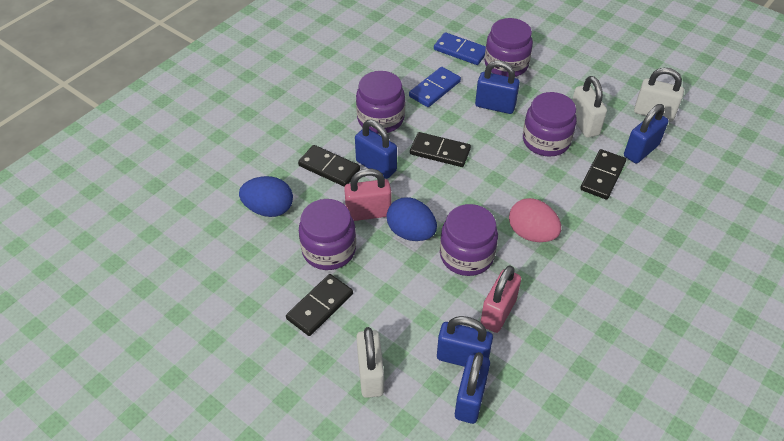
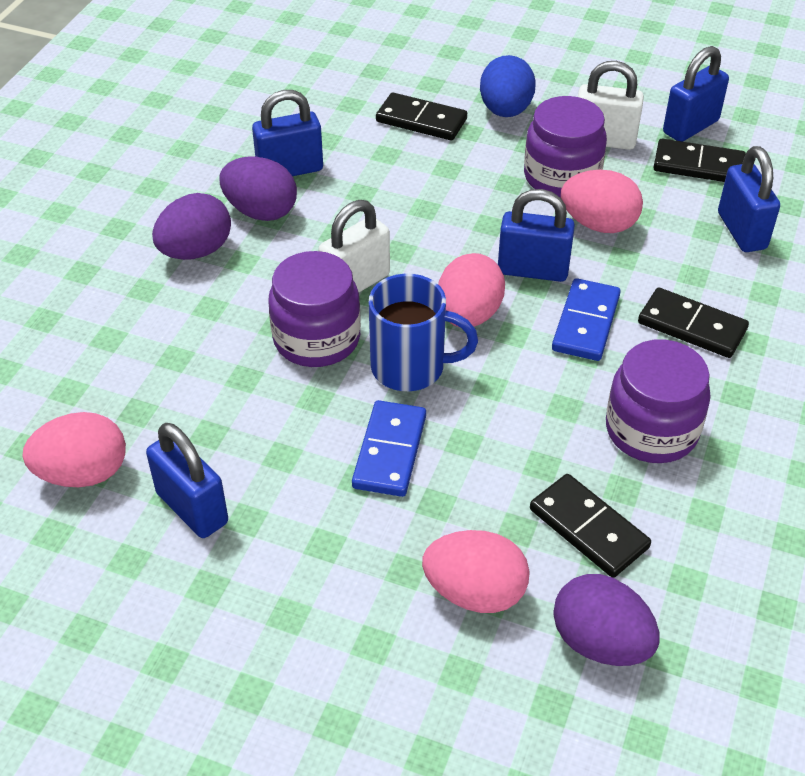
blue egg: 2 -> 1
blue mug: 0 -> 1
pink egg: 1 -> 4
pink padlock: 2 -> 0
purple egg: 0 -> 3
purple jar: 5 -> 3
white padlock: 3 -> 2

